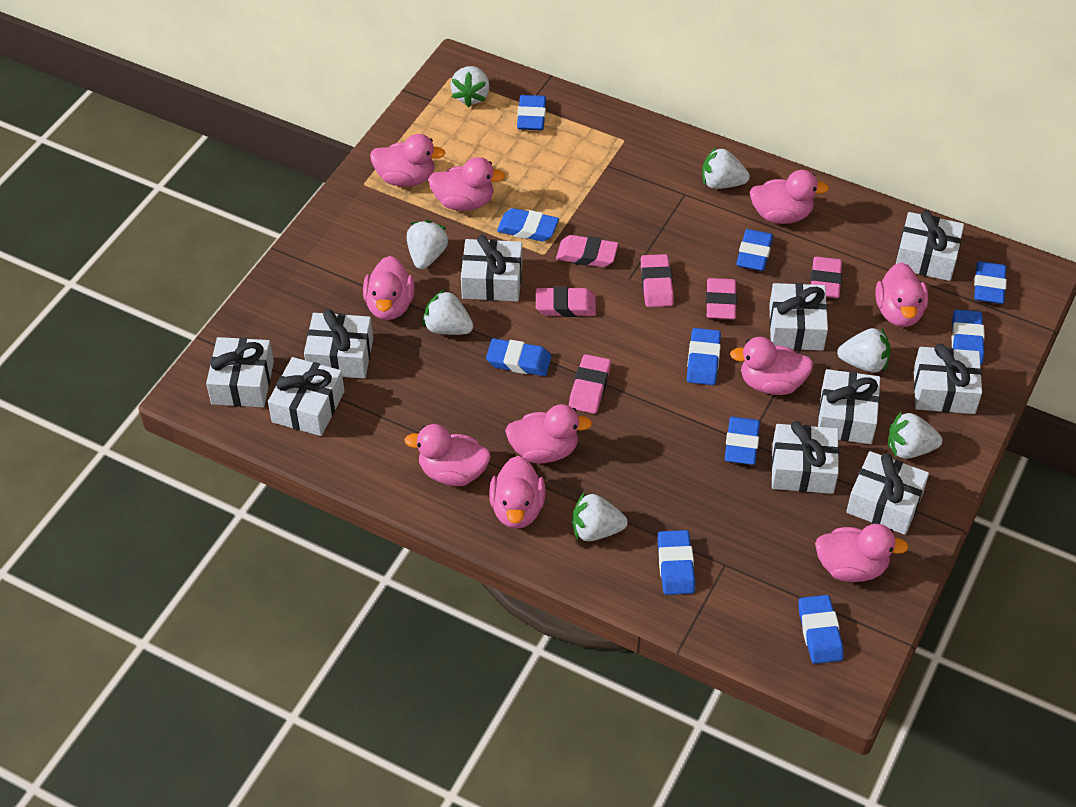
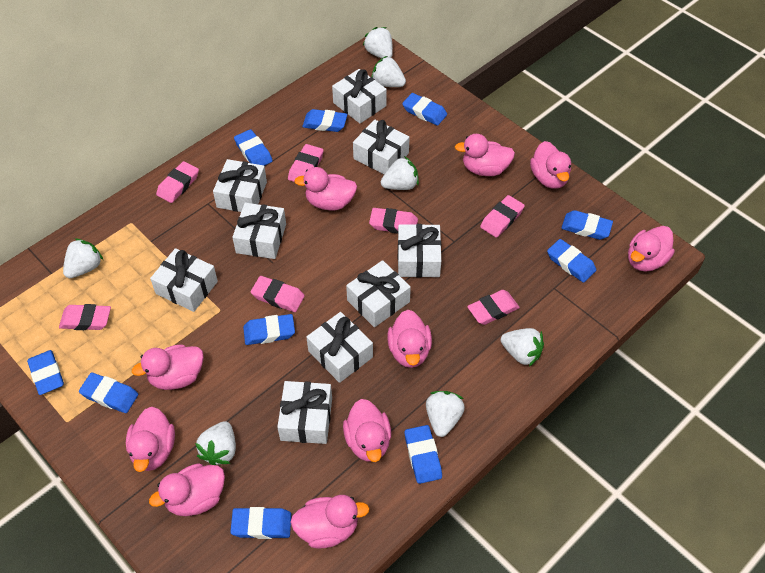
pink eraser: 6 -> 7
white gift: 10 -> 9

